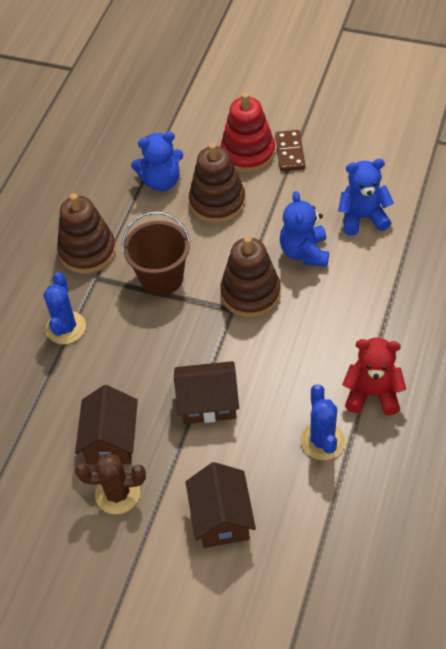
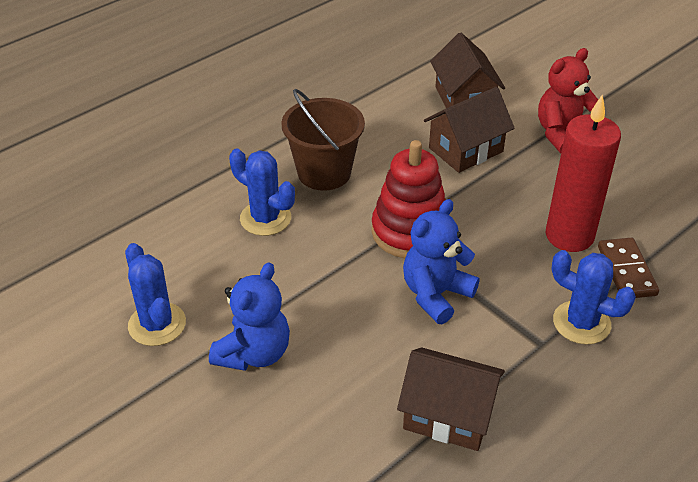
blue cactus: 2 -> 3
blue teddy bear: 3 -> 2
brown cactus: 1 -> 0
brown stacking toy: 3 -> 0
red candle: 0 -> 1

